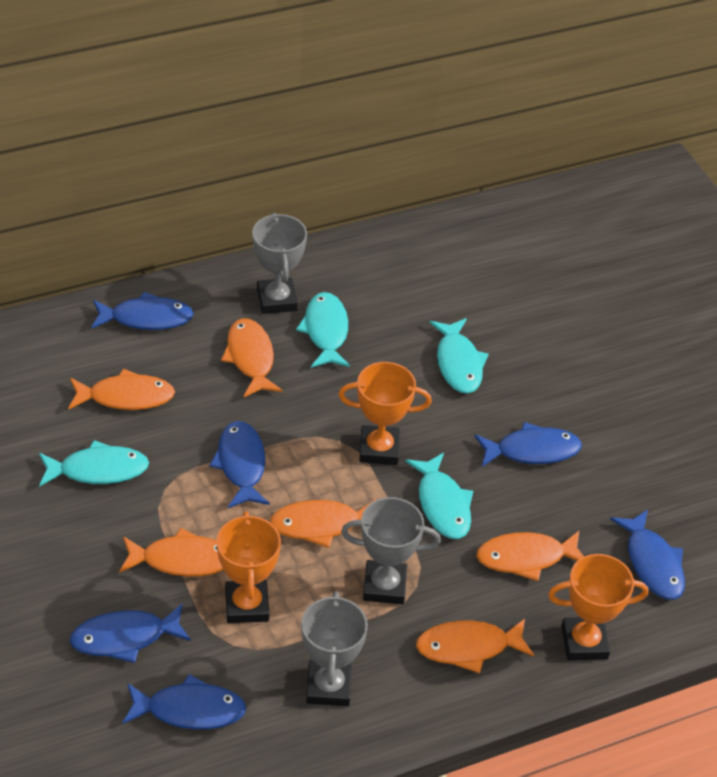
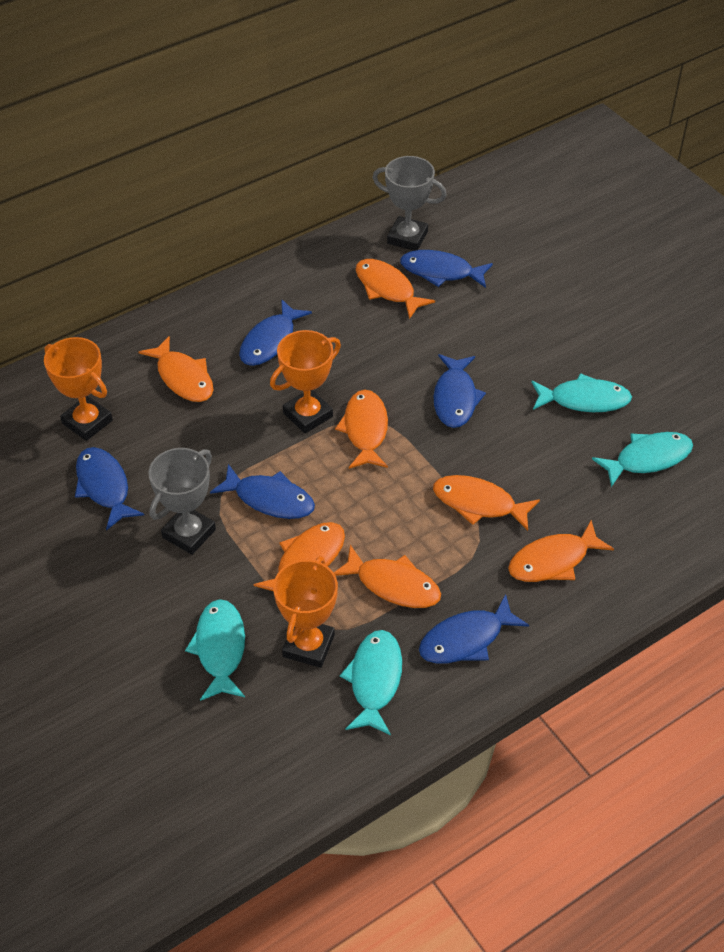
grey trophy: 3 -> 2
orange fish: 6 -> 7

